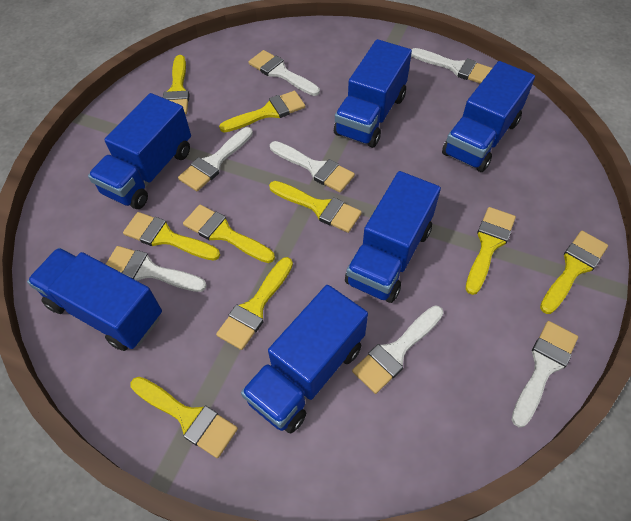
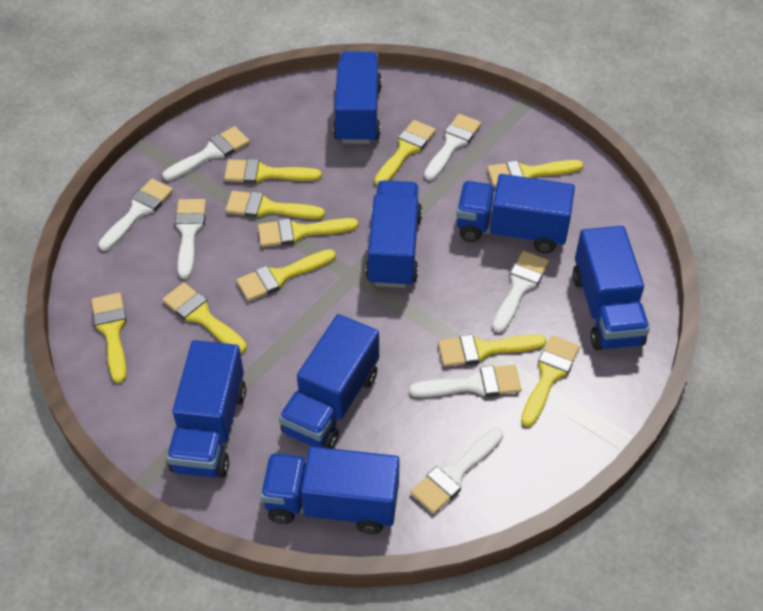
blue truck: 6 -> 7
yellow brush: 9 -> 10

